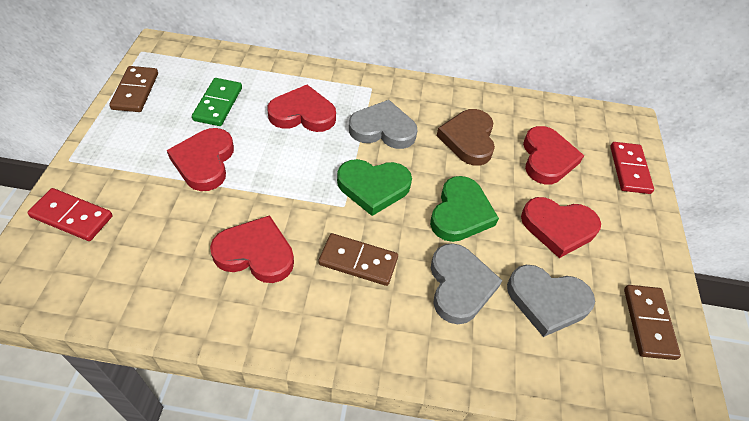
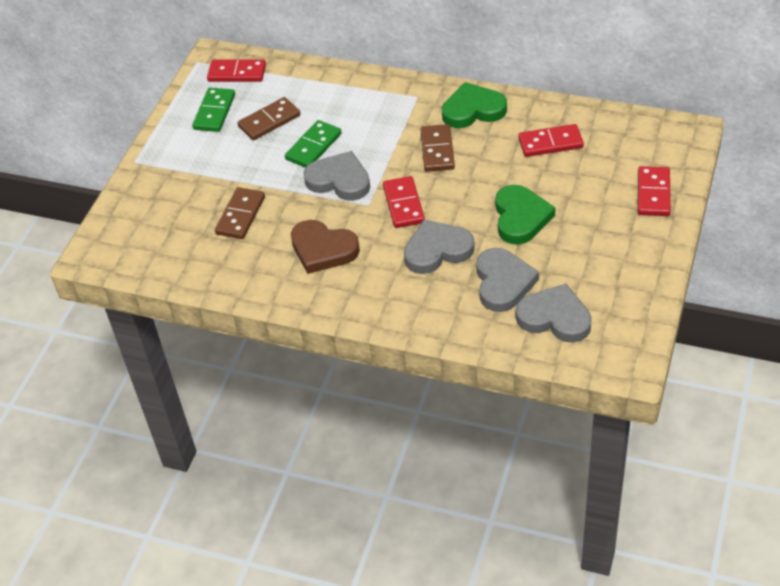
green domino: 1 -> 2
grey heart: 3 -> 4
red domino: 2 -> 4
red heart: 5 -> 0

